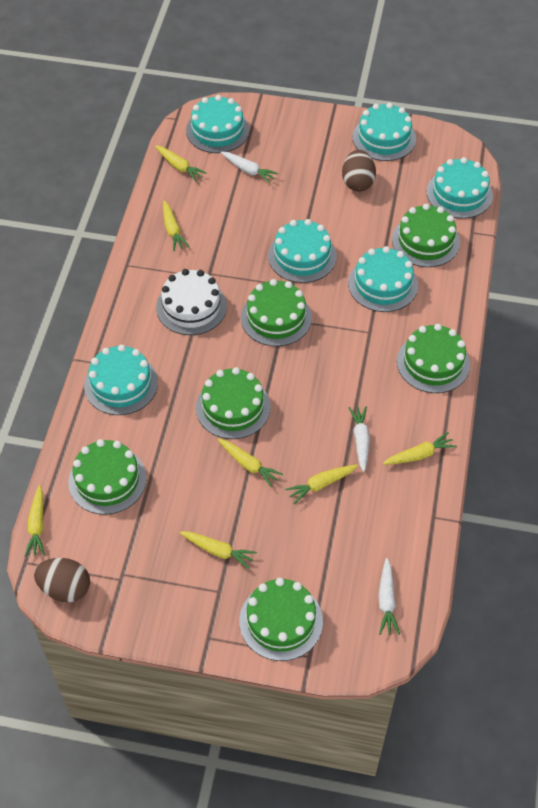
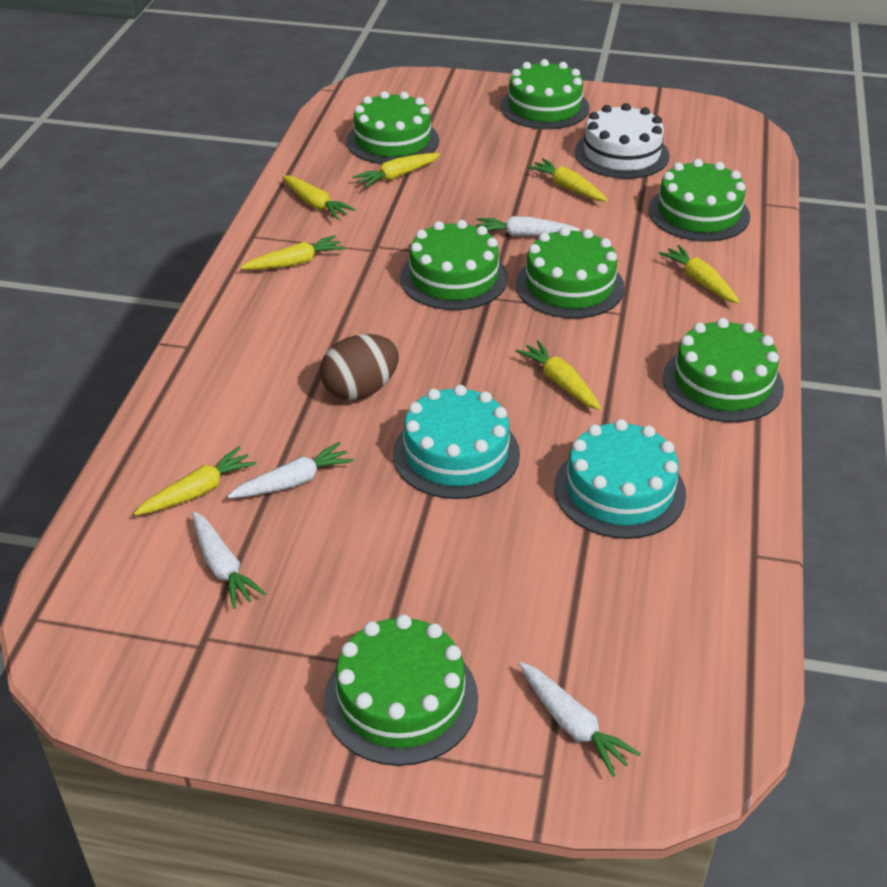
brown egg: 2 -> 1
green cake: 6 -> 7
turquoise cake: 6 -> 2
white carrot: 3 -> 4

